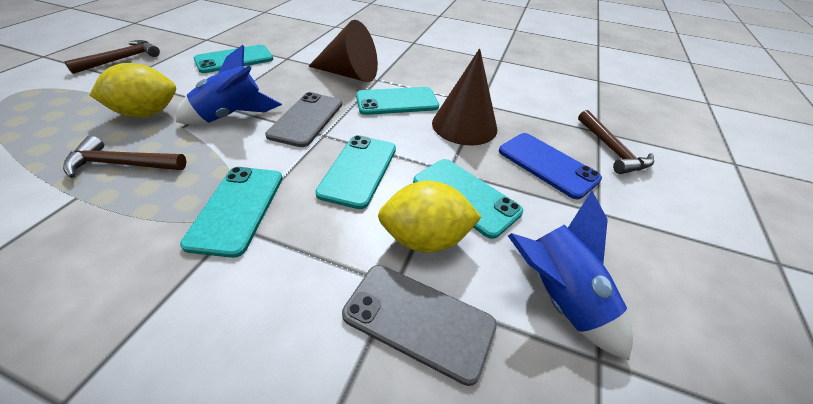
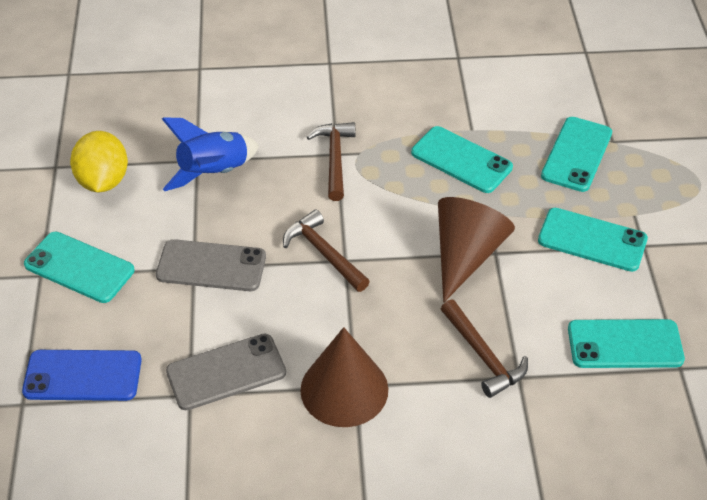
blue rocket: 2 -> 1
yellow lemon: 2 -> 1

